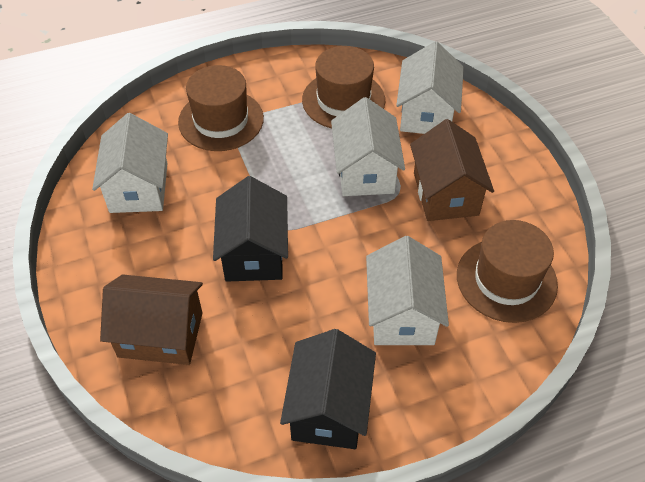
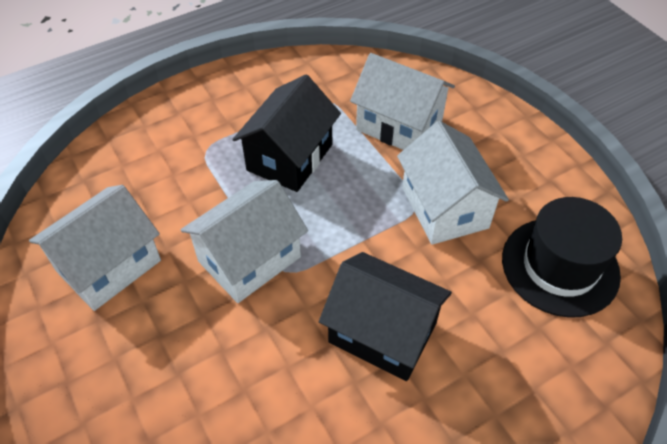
black hat: 0 -> 1
brown hat: 3 -> 0
brown house: 2 -> 0

